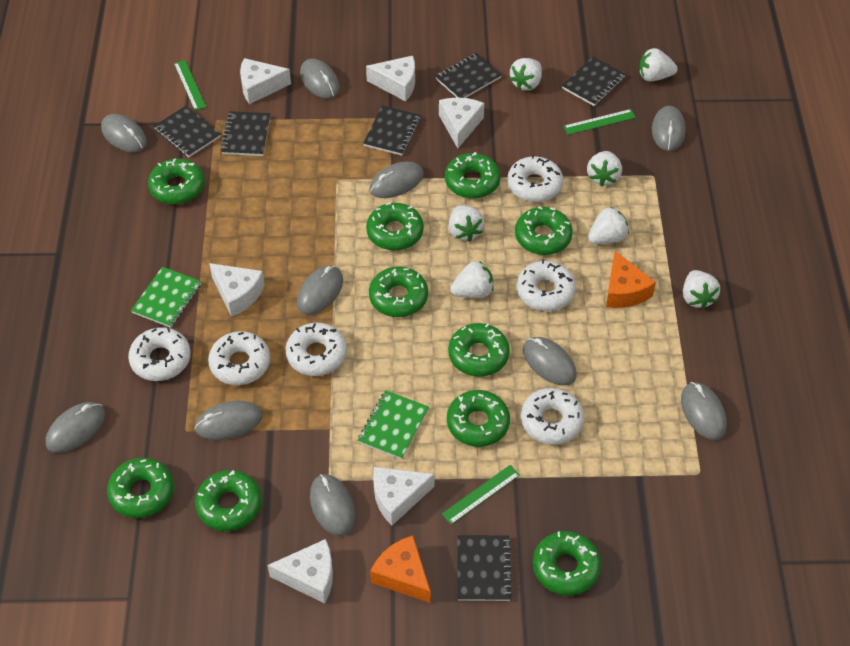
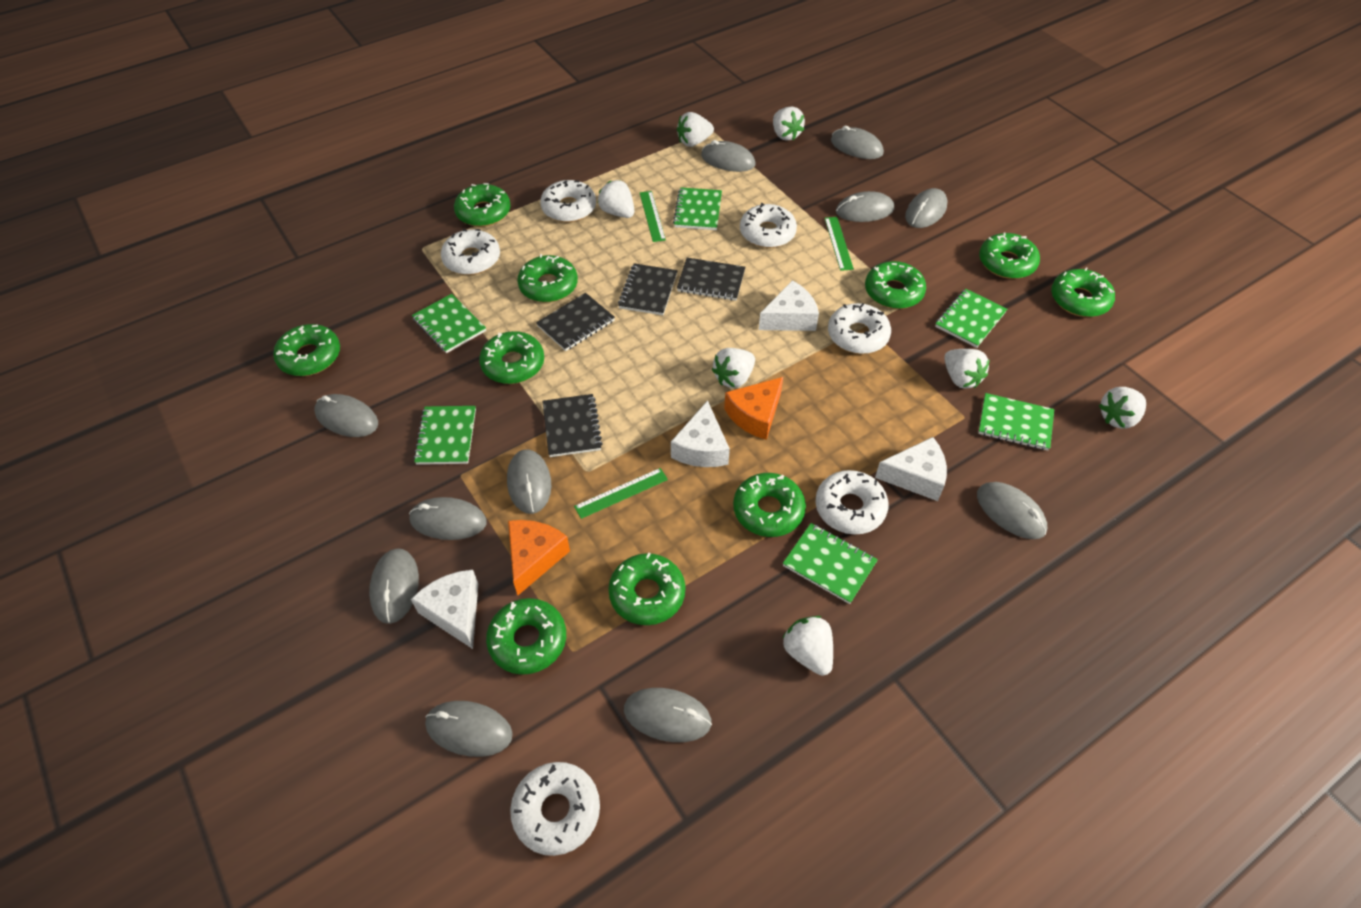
black notebook: 6 -> 4
green notebook: 2 -> 6
grey mouse: 10 -> 11
white cheese: 6 -> 4

